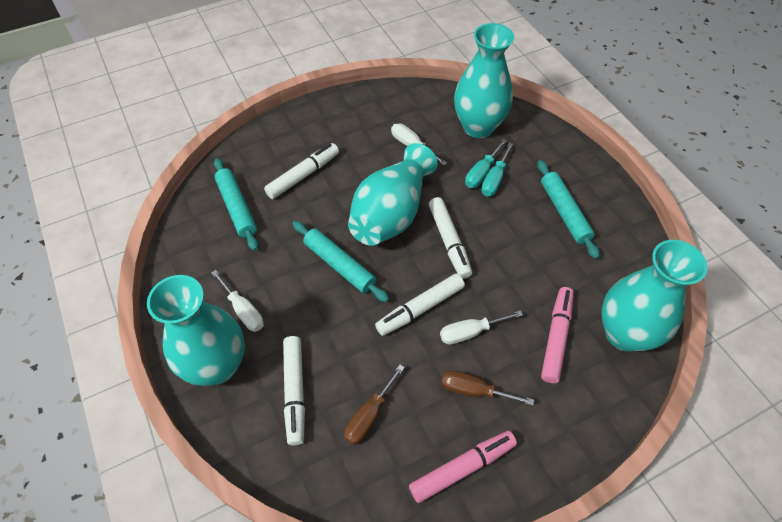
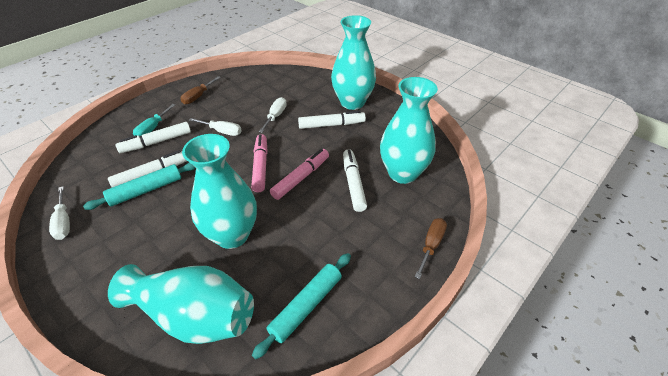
turquoise rolling pin: 3 -> 2
turquoise screwdriver: 2 -> 1

